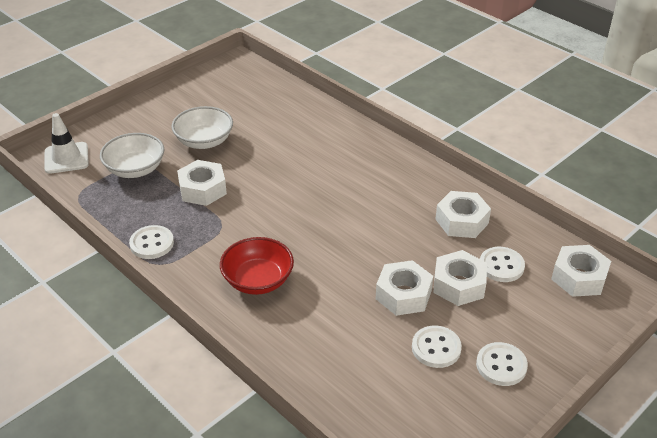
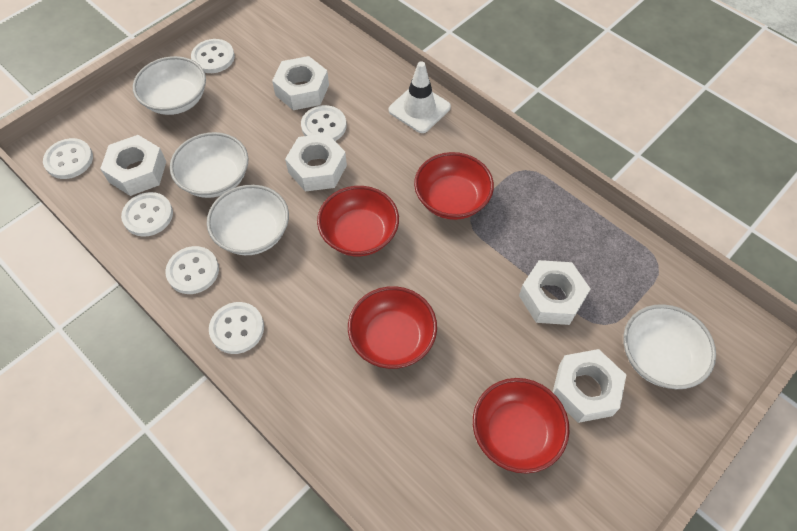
red bowl: 1 -> 4
white bowl: 2 -> 4
white button: 4 -> 6

